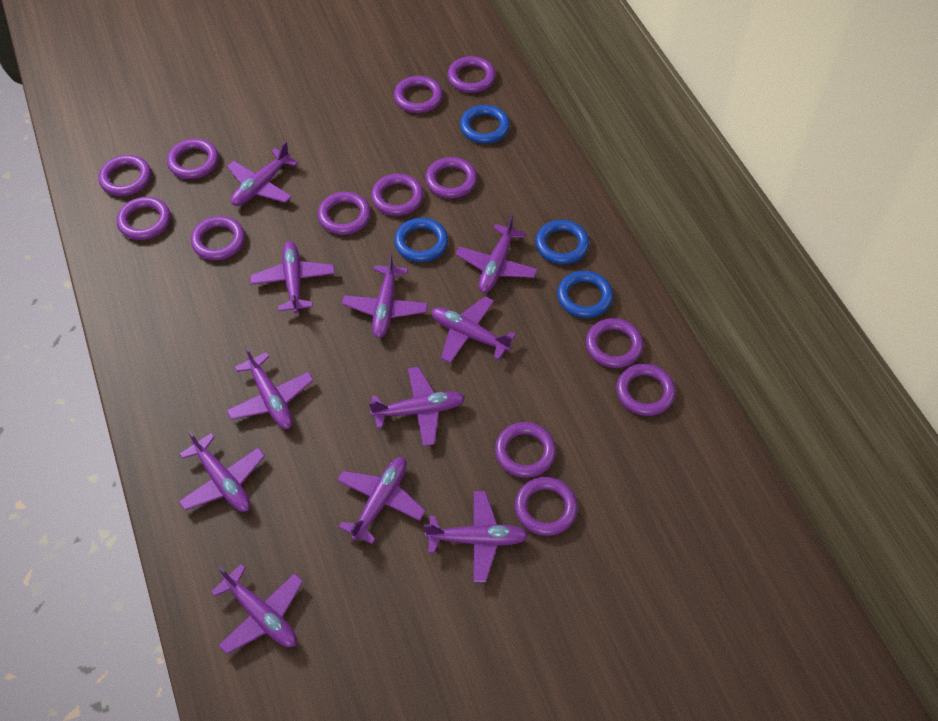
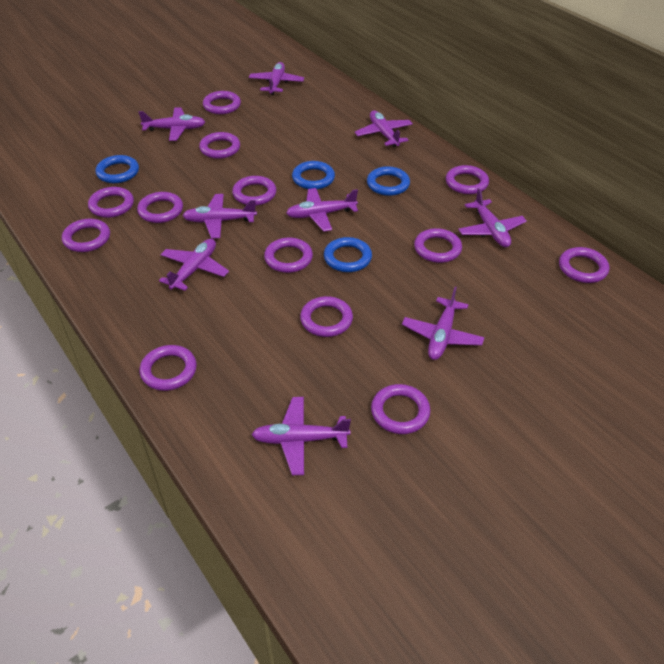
purple plane: 11 -> 9

